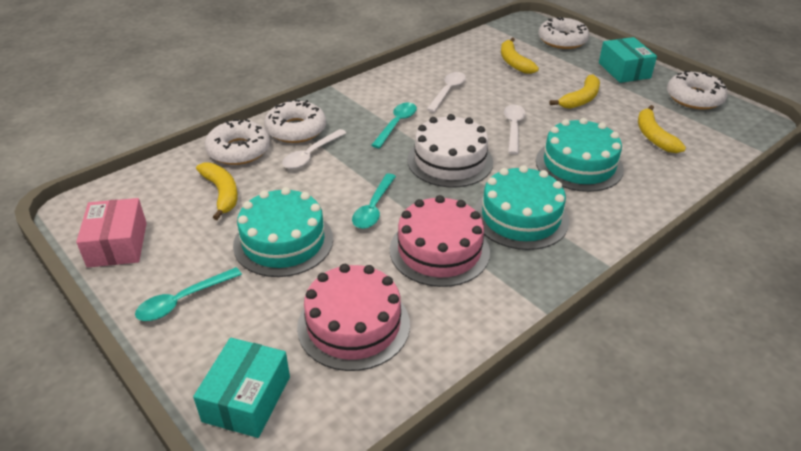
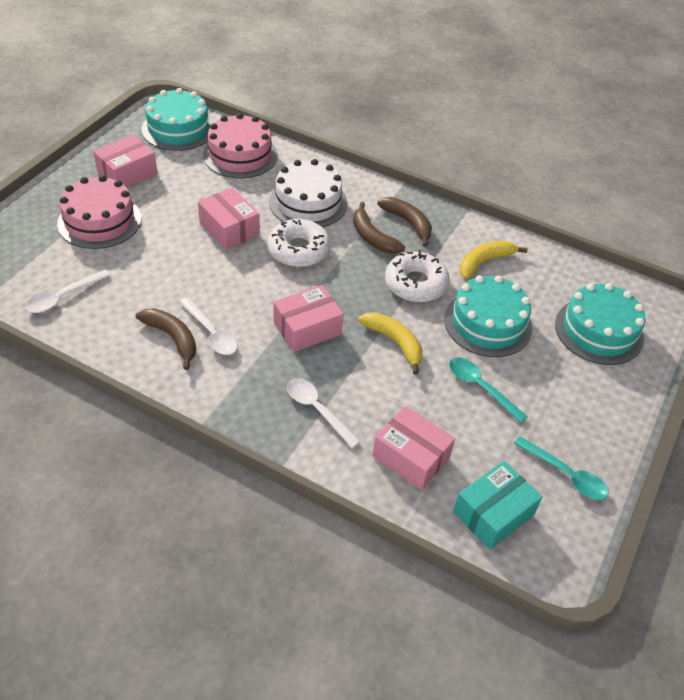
brown banana: 0 -> 3
pink box: 1 -> 4
turquoise box: 2 -> 1
turquoise spoon: 3 -> 2
white donut: 4 -> 2
yellow banana: 4 -> 2

